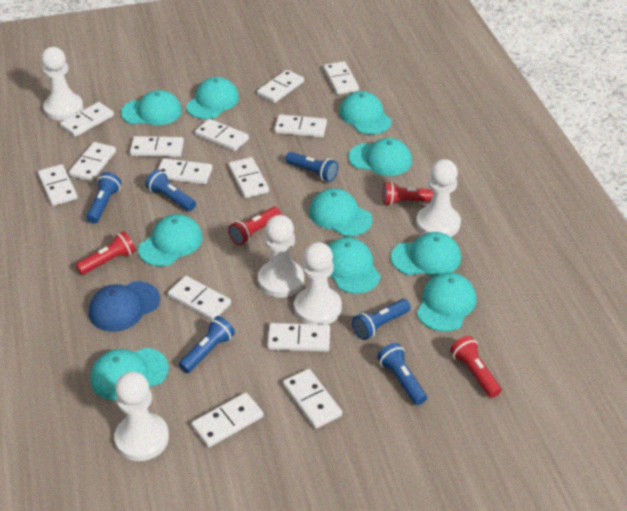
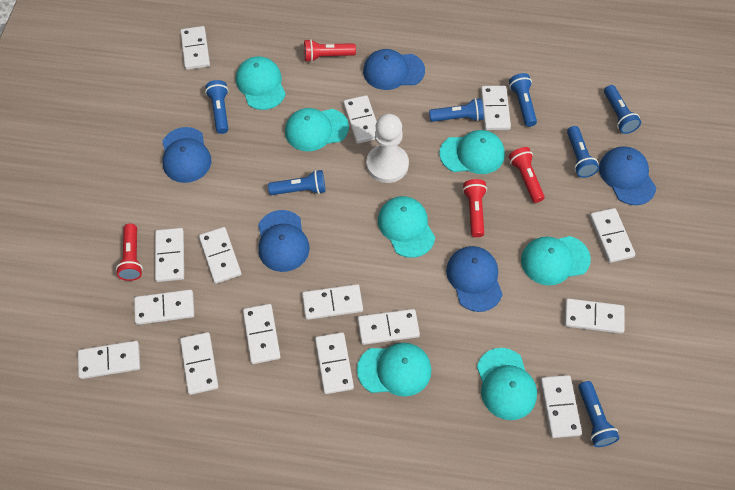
blue cap: 1 -> 5
blue flashlight: 6 -> 7
turquoise cap: 10 -> 7
white domino: 14 -> 15
white pawn: 5 -> 1

